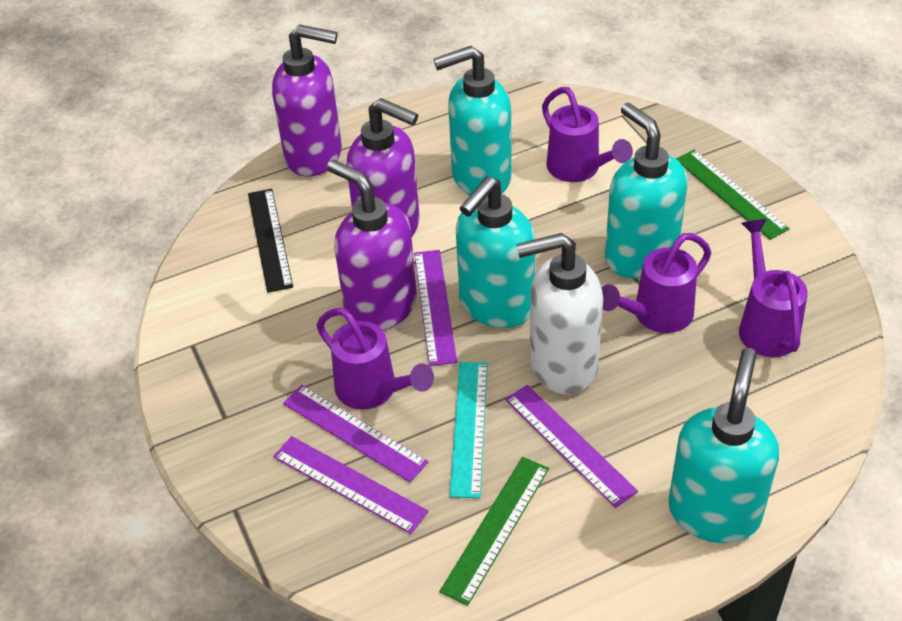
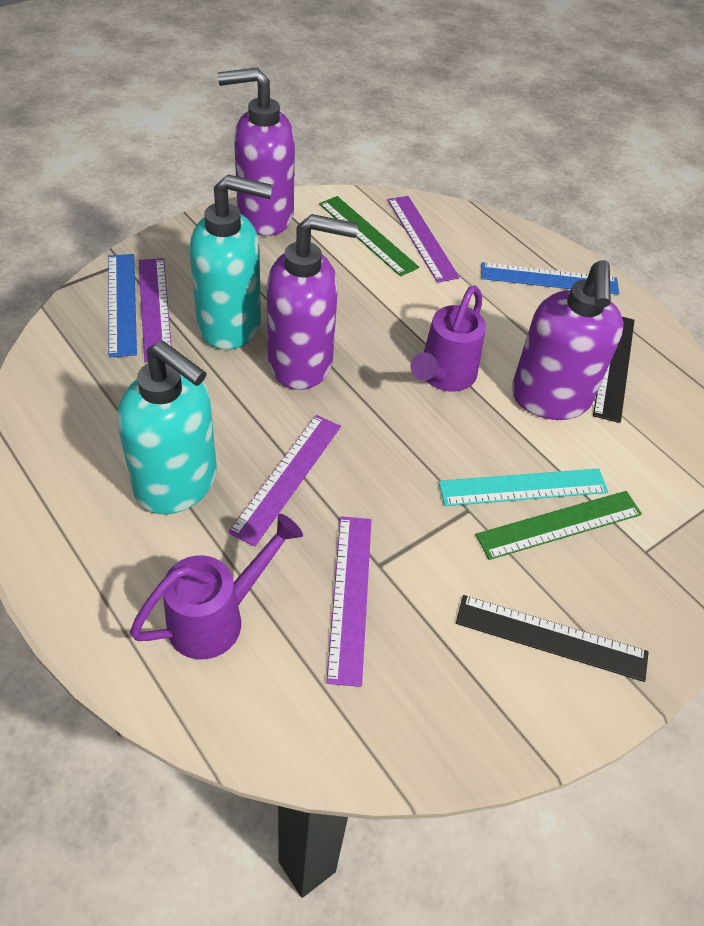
black ruler: 1 -> 2
blue ruler: 0 -> 2
purple watering can: 4 -> 2
turquoise soap dispenser: 4 -> 2
white soap dispenser: 1 -> 0

